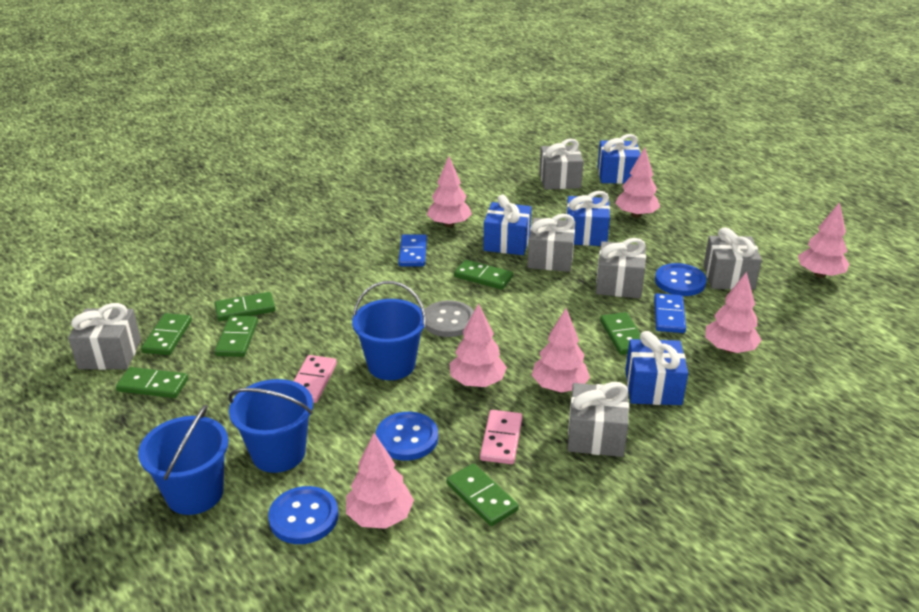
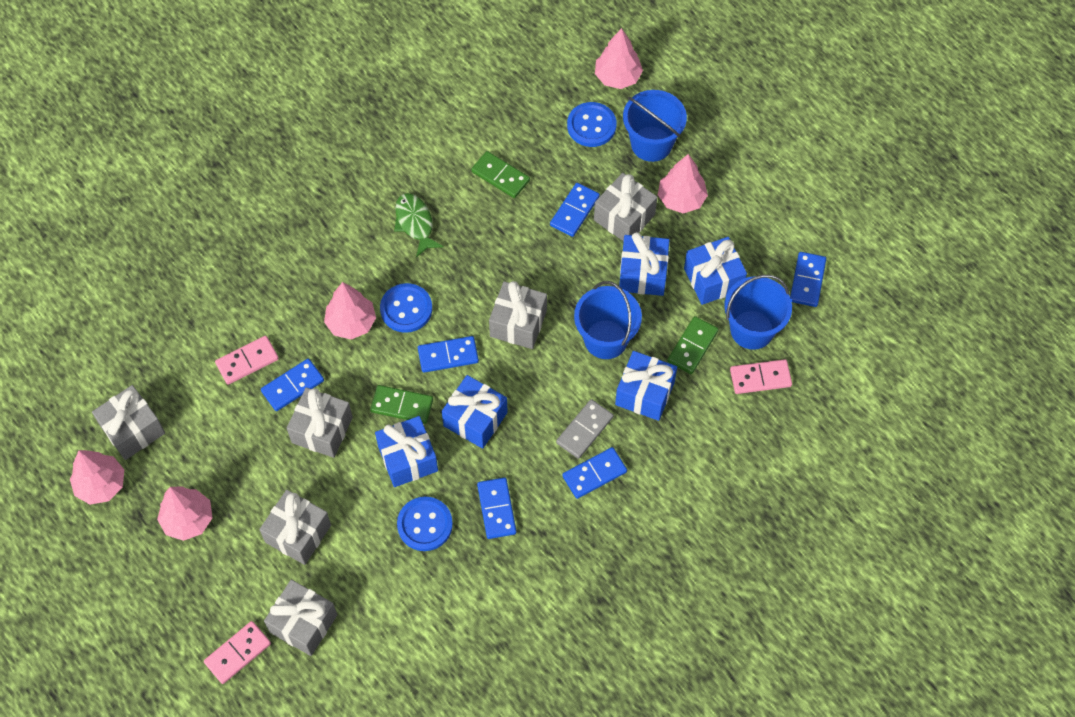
blue domino: 2 -> 6
blue gift: 4 -> 5
green domino: 7 -> 3
green fish: 0 -> 1
grey button: 1 -> 0
grey domino: 0 -> 1
pink domino: 2 -> 3
pink tree: 7 -> 5

